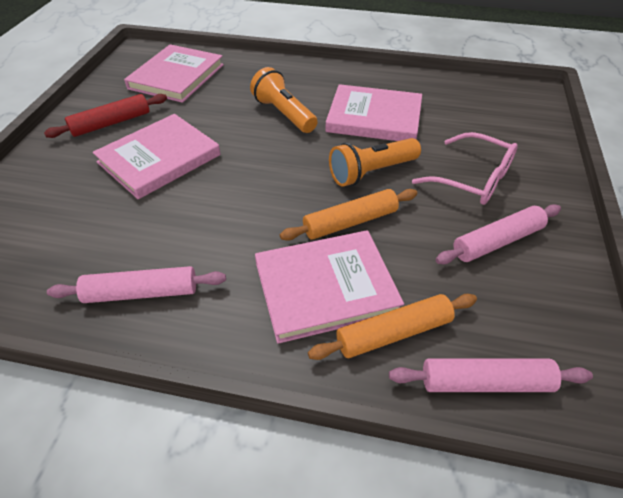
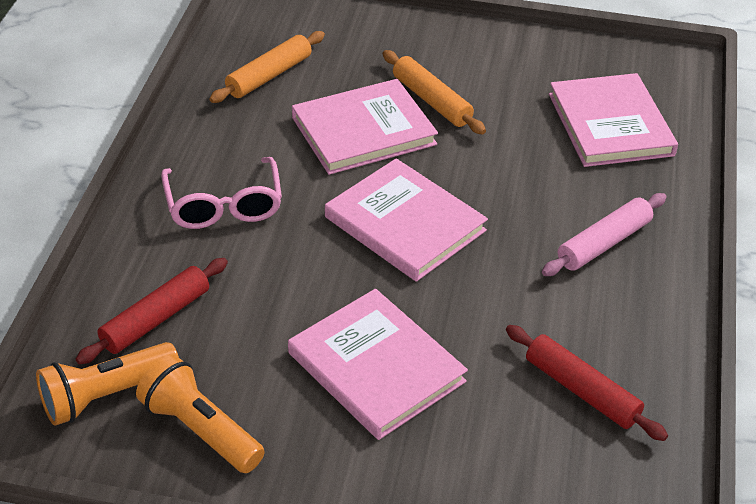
pink rolling pin: 3 -> 1
red rolling pin: 1 -> 2

